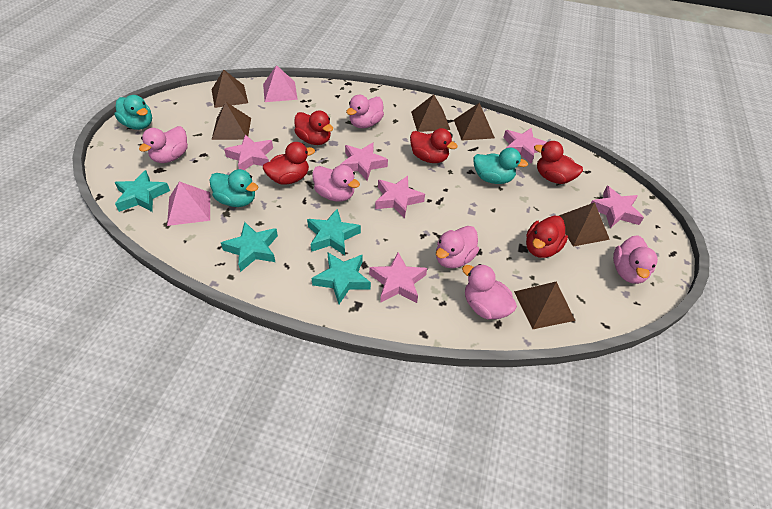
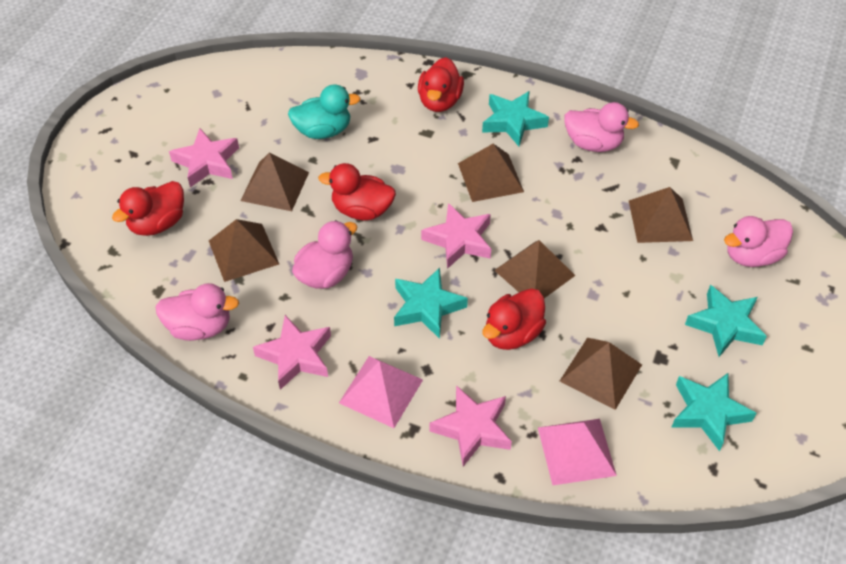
pink duck: 6 -> 4
pink star: 6 -> 4
red duck: 5 -> 4
turquoise duck: 3 -> 1

